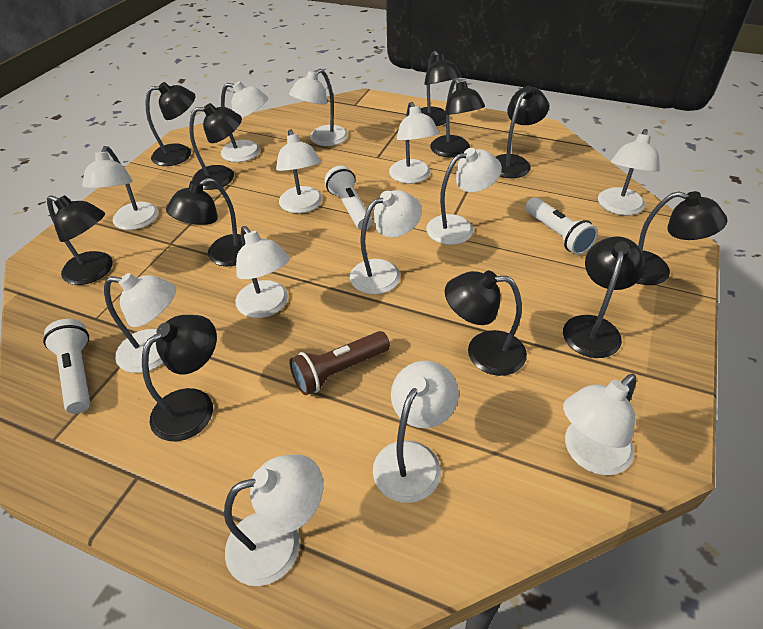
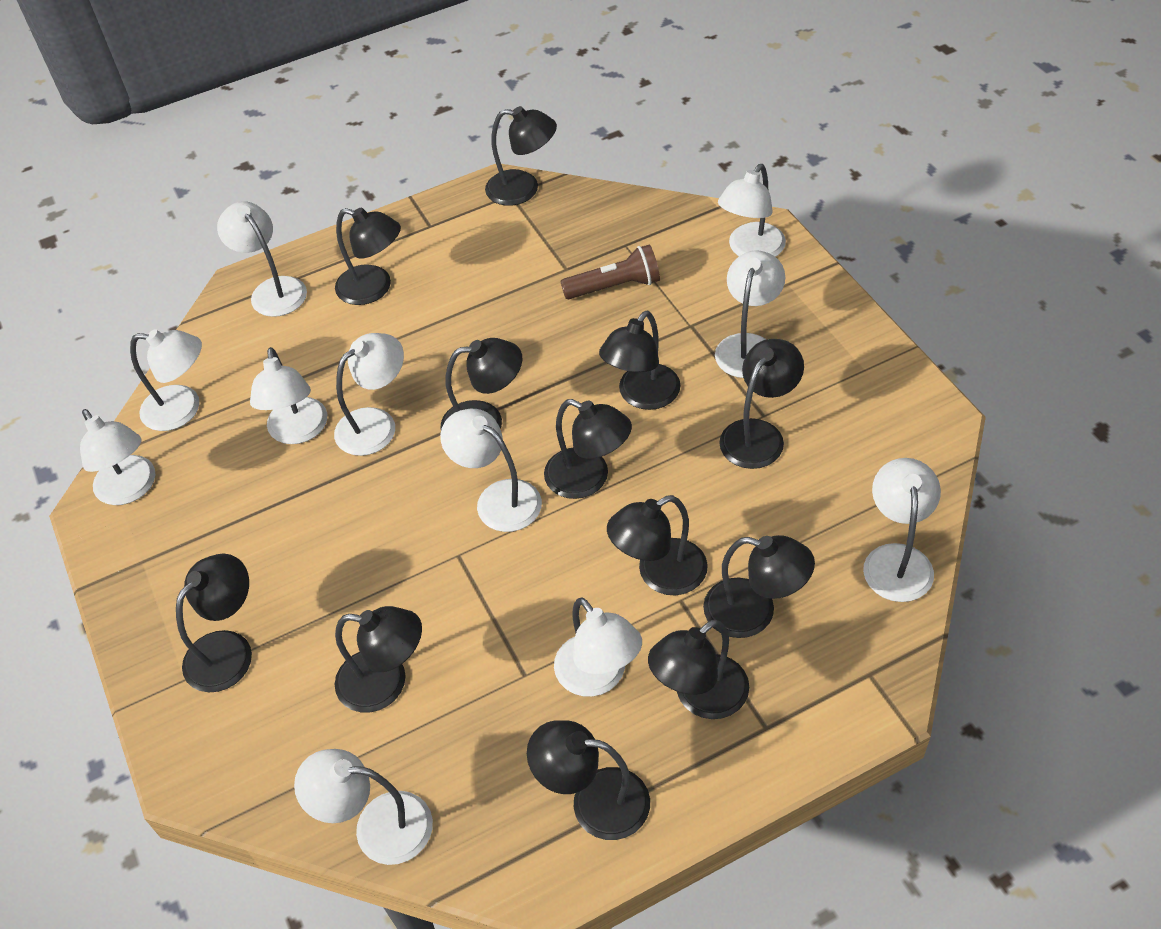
black lamp: 11 -> 12
white flashlight: 3 -> 0
white lamp: 13 -> 11

